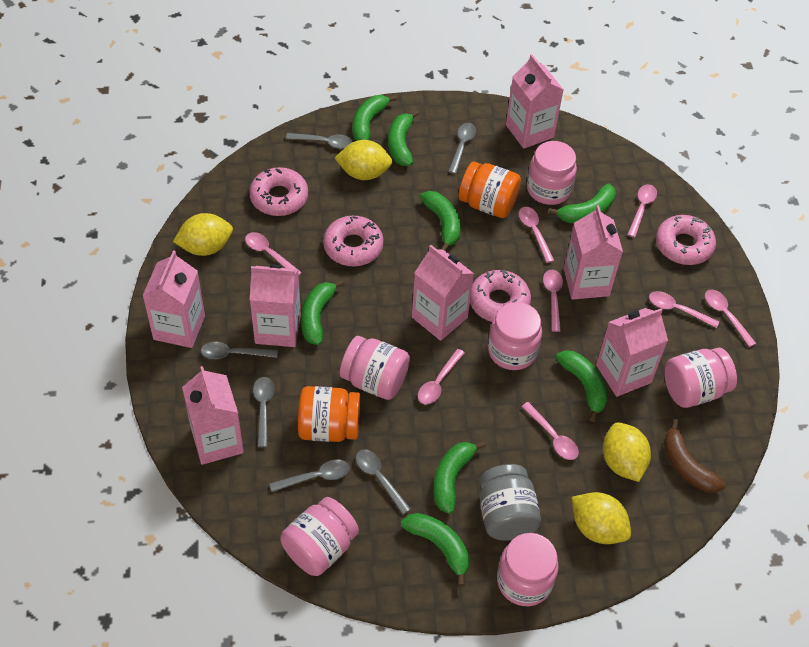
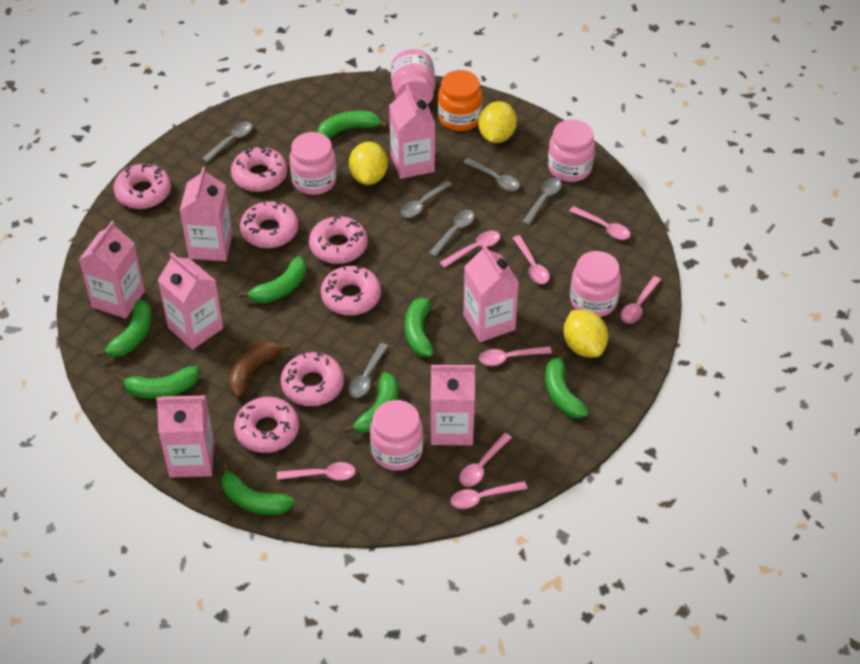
grey jar: 1 -> 0
orange jar: 2 -> 1
pink donut: 4 -> 7
pink jar: 6 -> 5
yellow lemon: 4 -> 3

